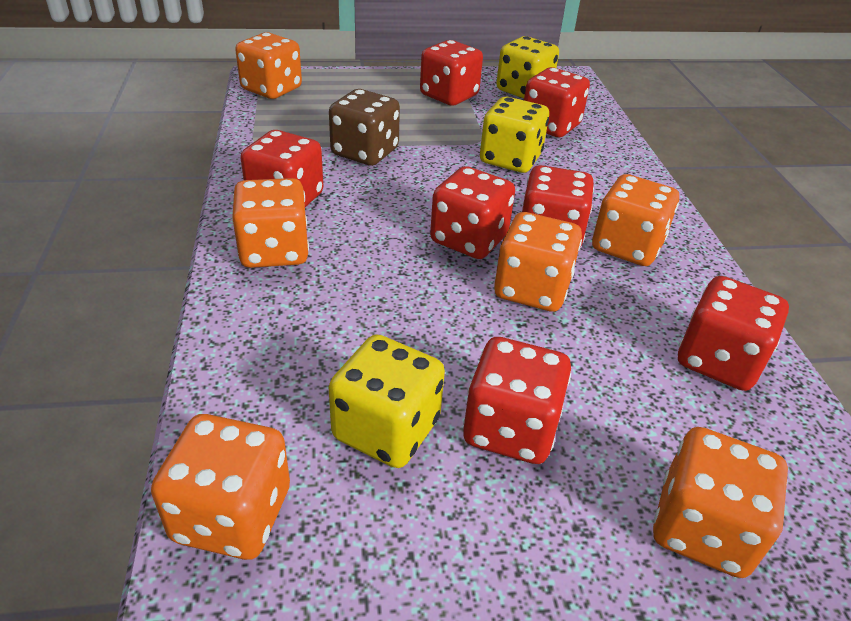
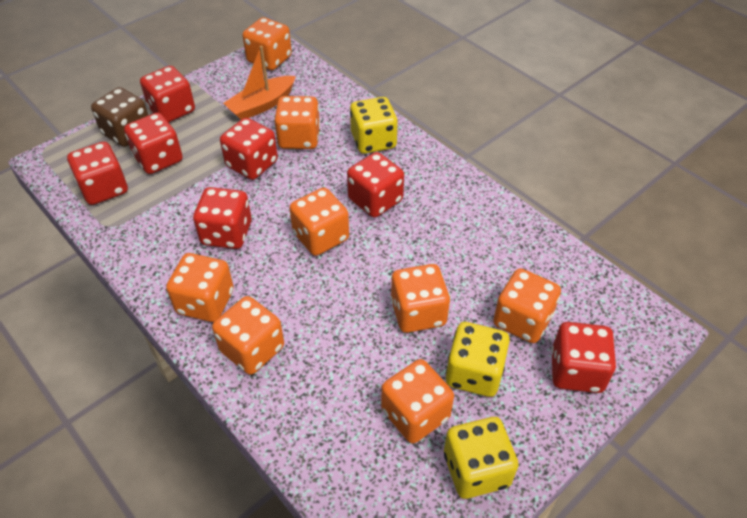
orange boat: 0 -> 1
orange dice: 6 -> 8

